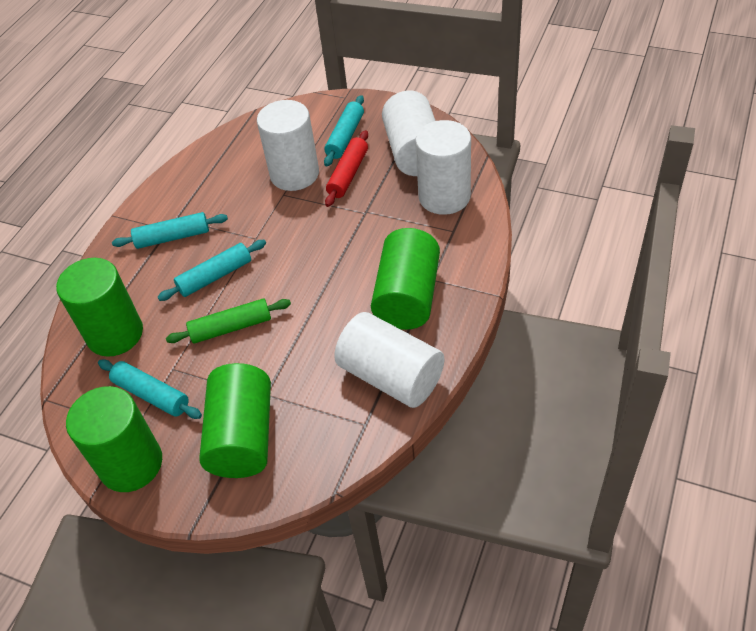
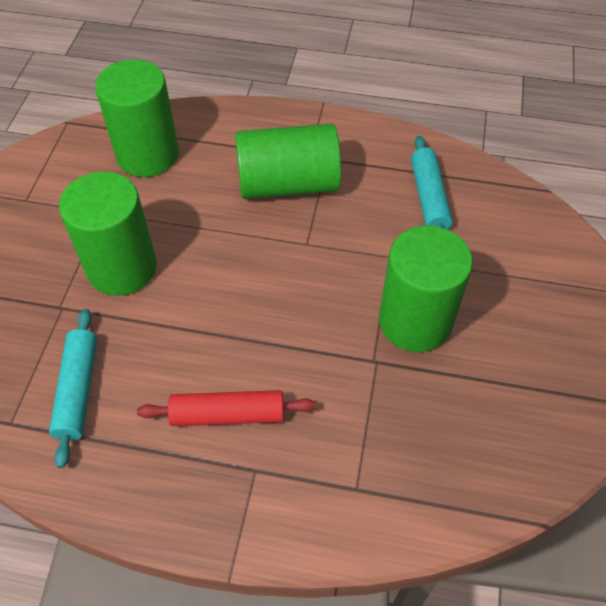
green rolling pin: 1 -> 0
turquoise rolling pin: 4 -> 2
white cylinder: 4 -> 0

